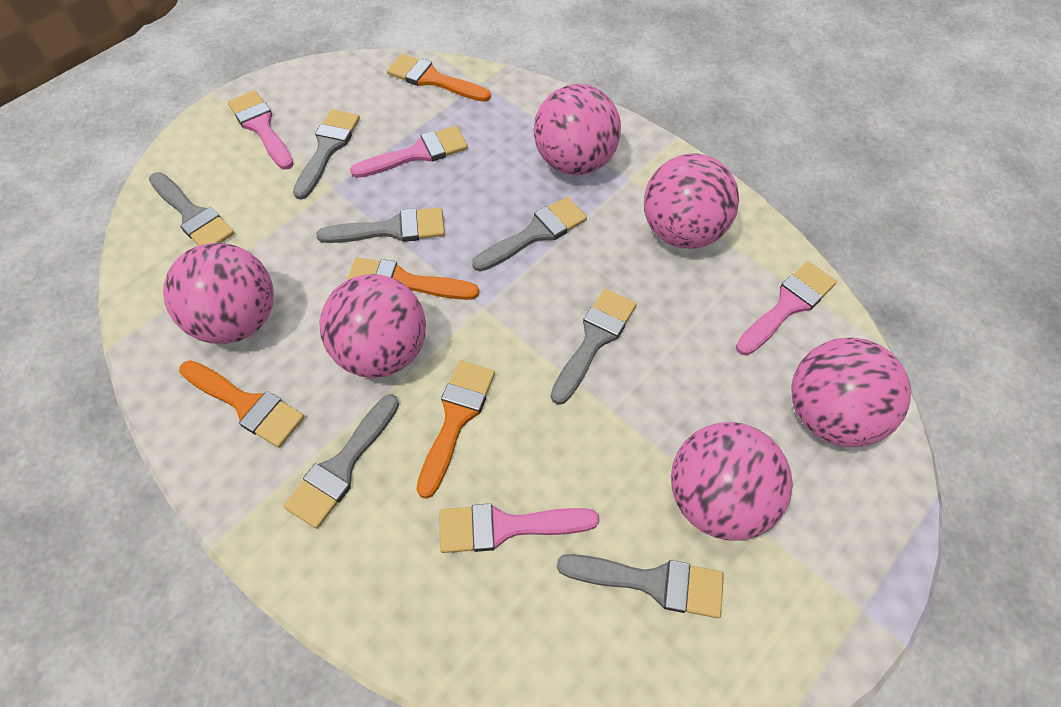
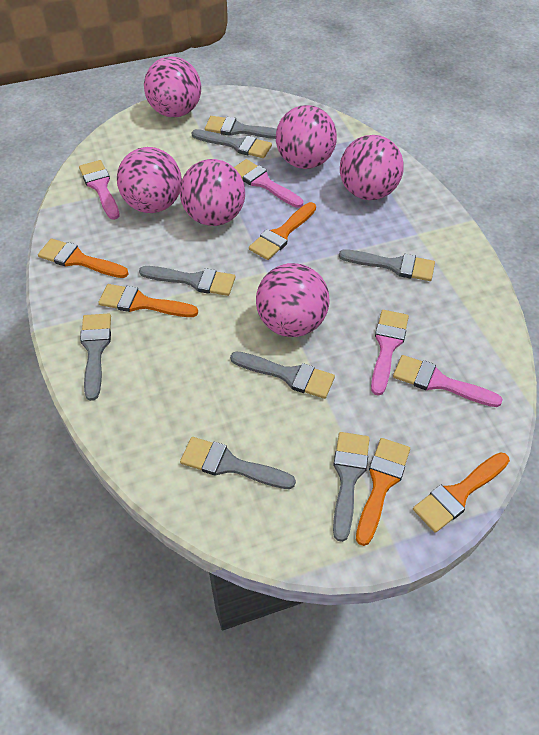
grey brush: 7 -> 8
orange brush: 4 -> 5

